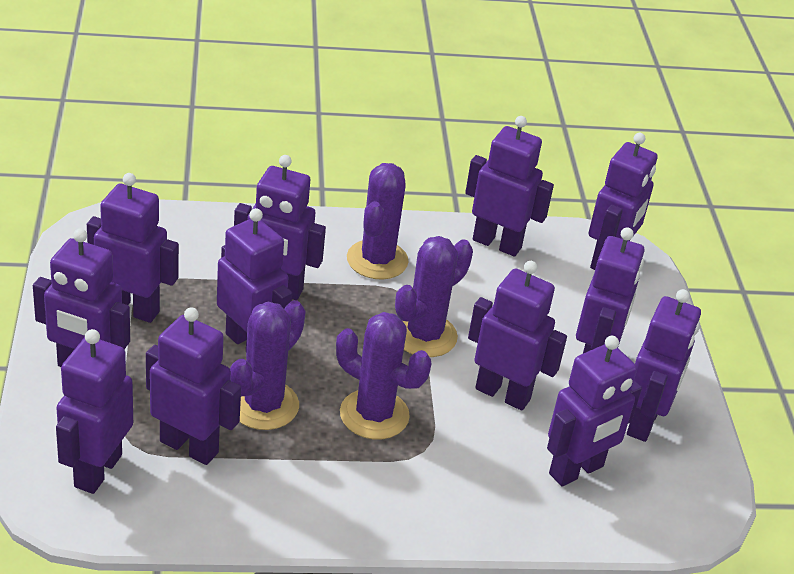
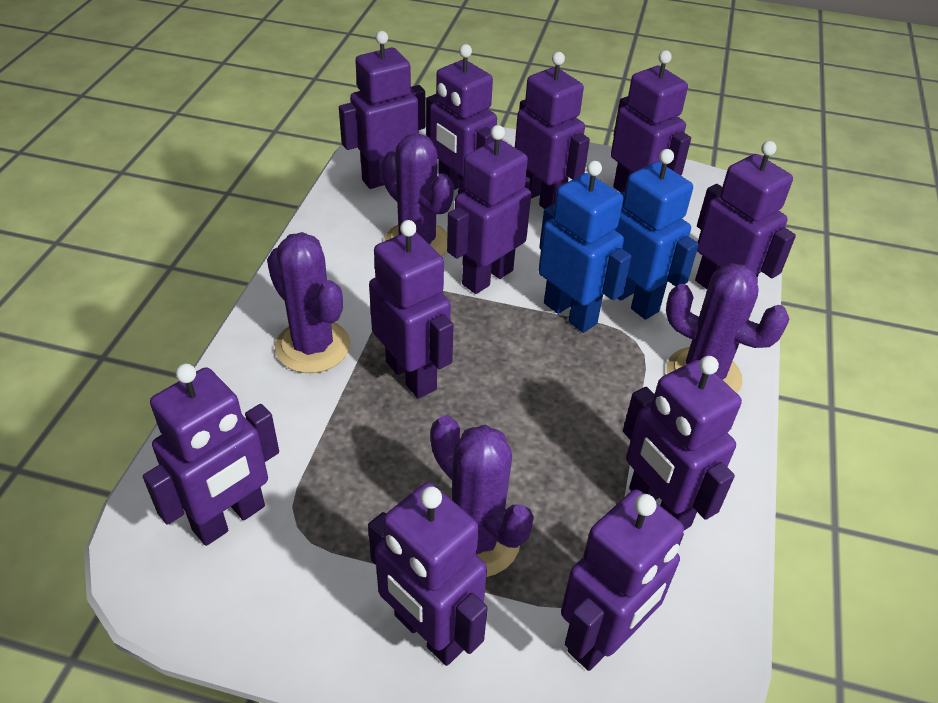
blue robot: 0 -> 2
purple robot: 12 -> 11

